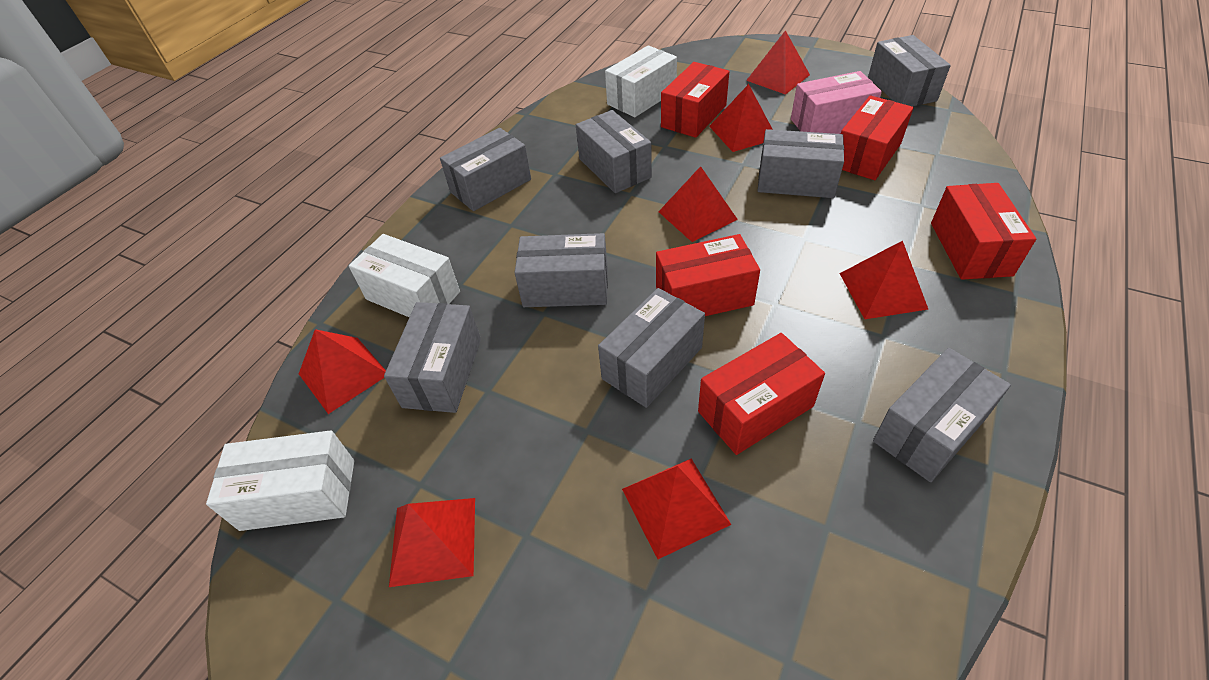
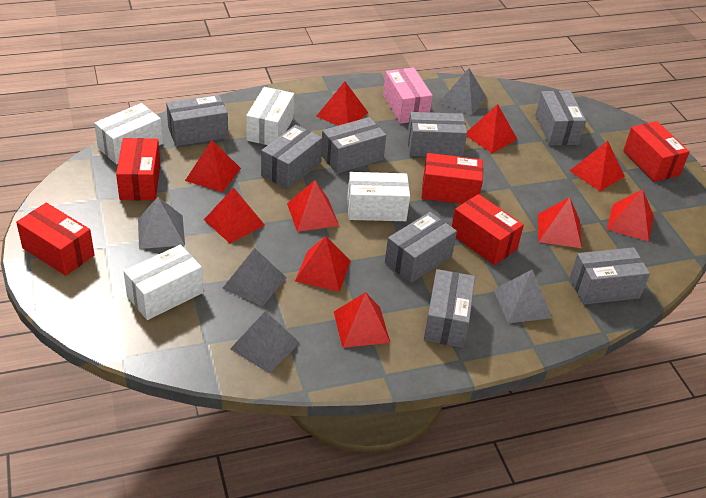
grey pyramid: 0 -> 5
red pyramid: 7 -> 10
white box: 3 -> 4

